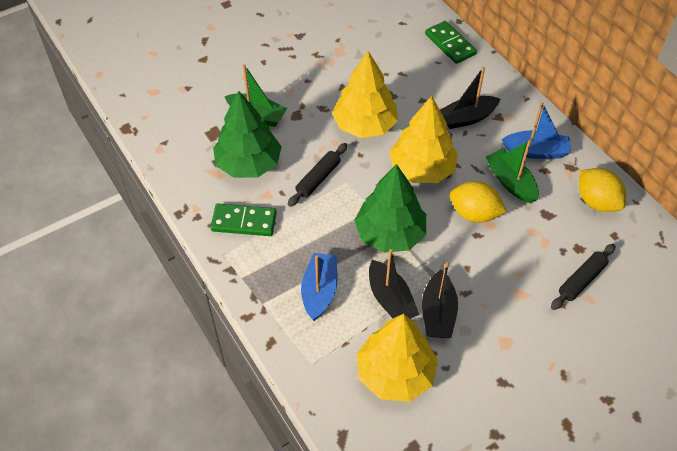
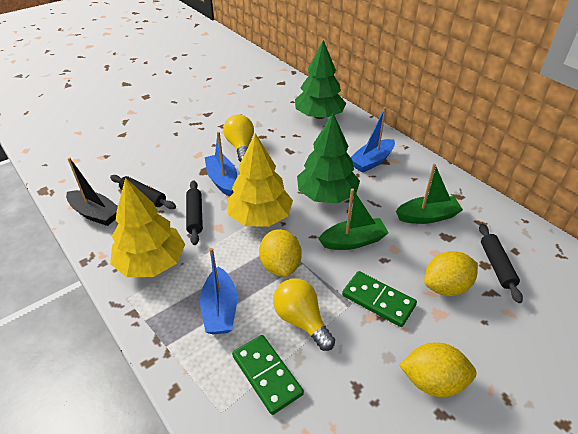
black boat: 3 -> 1
black rolling pin: 2 -> 3
blue boat: 2 -> 3
yellow lemon: 2 -> 3
yellow light bulb: 0 -> 2
yellow tree: 3 -> 2

